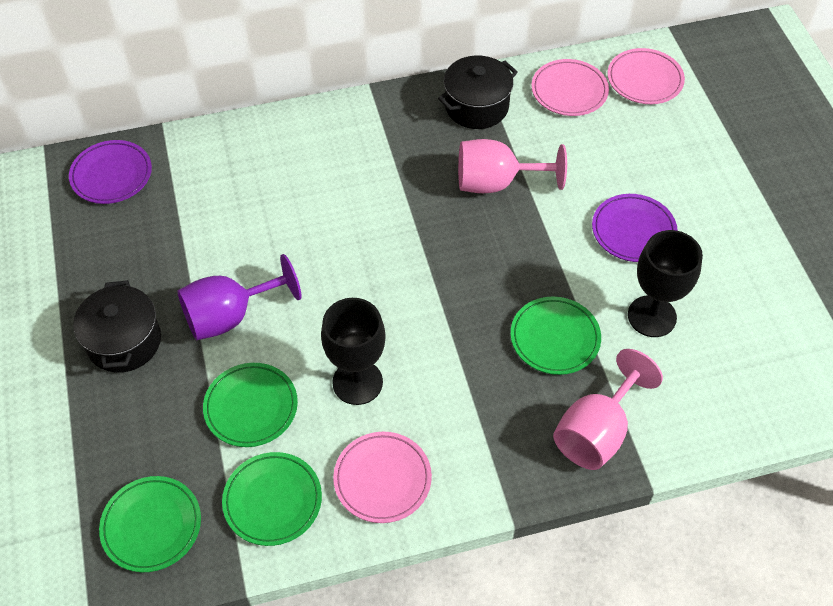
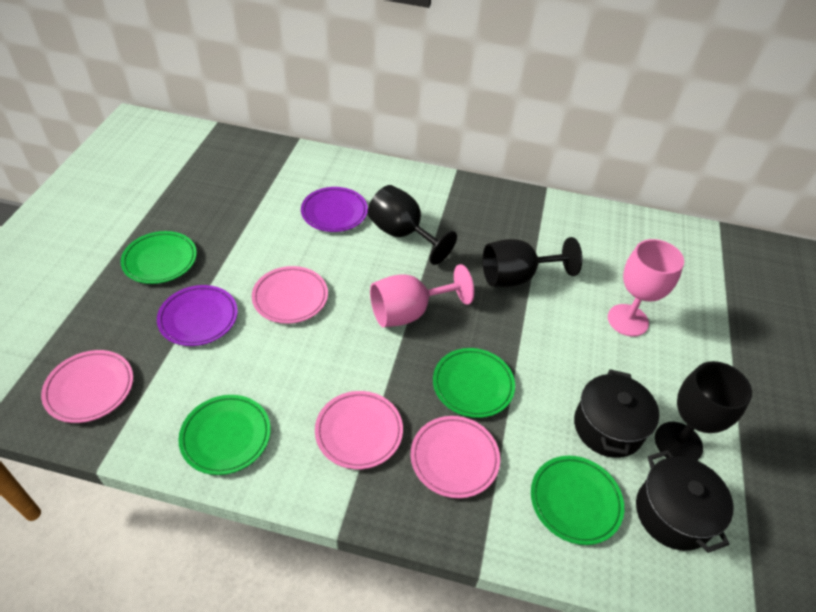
black goblet: 2 -> 3
pink plate: 3 -> 4
purple goblet: 1 -> 0

